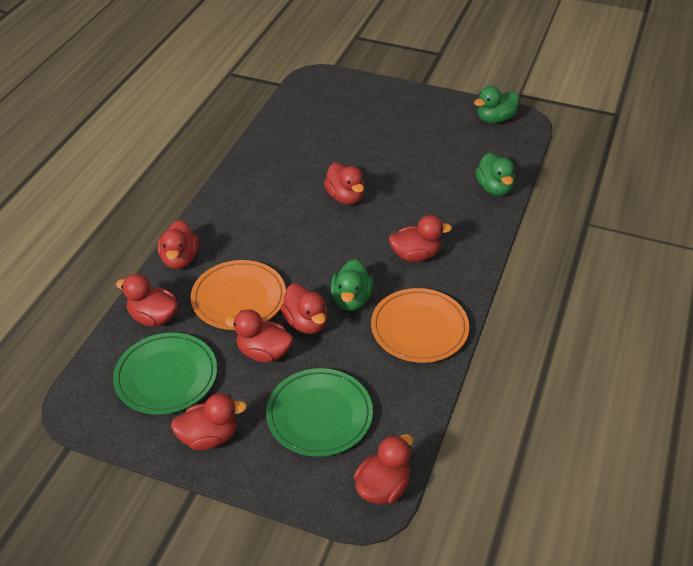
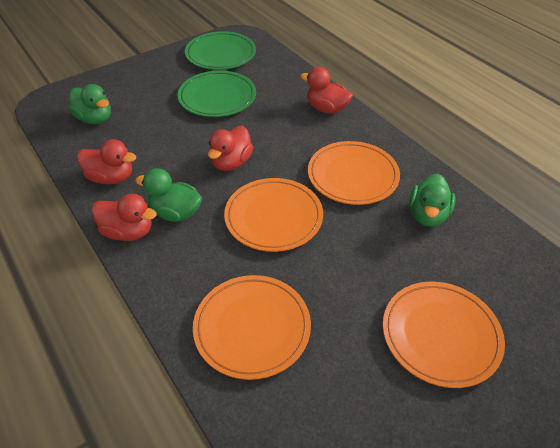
orange plate: 2 -> 4
red duck: 8 -> 4

